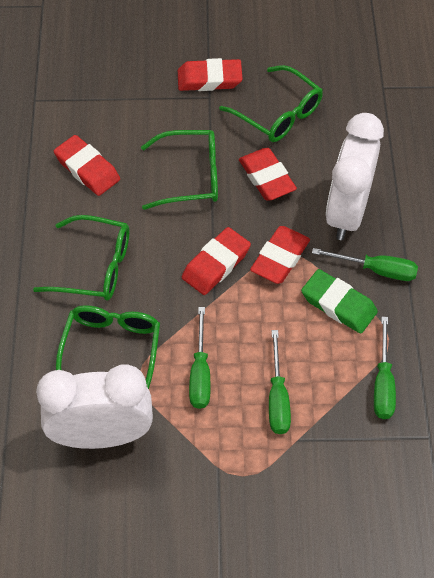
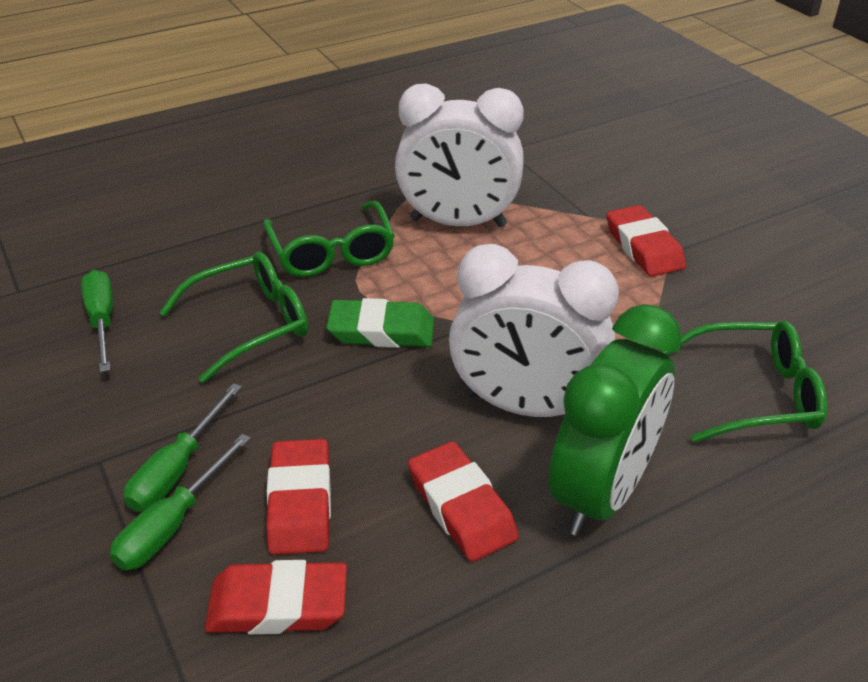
green clock: 0 -> 1
green glasses: 4 -> 3
green screwdriver: 4 -> 3
red eraser: 5 -> 4

